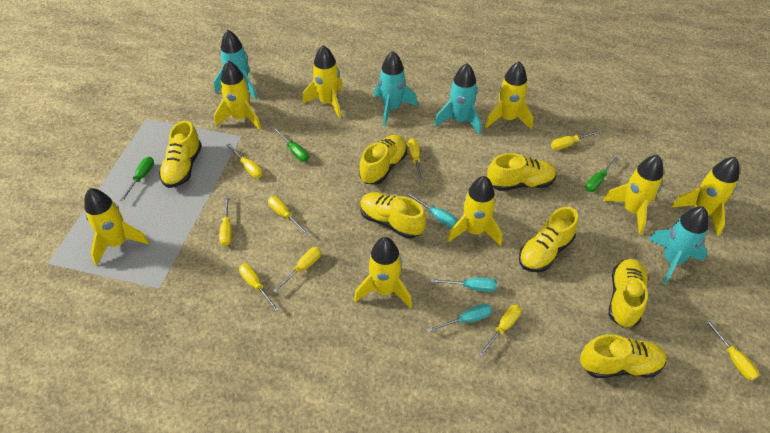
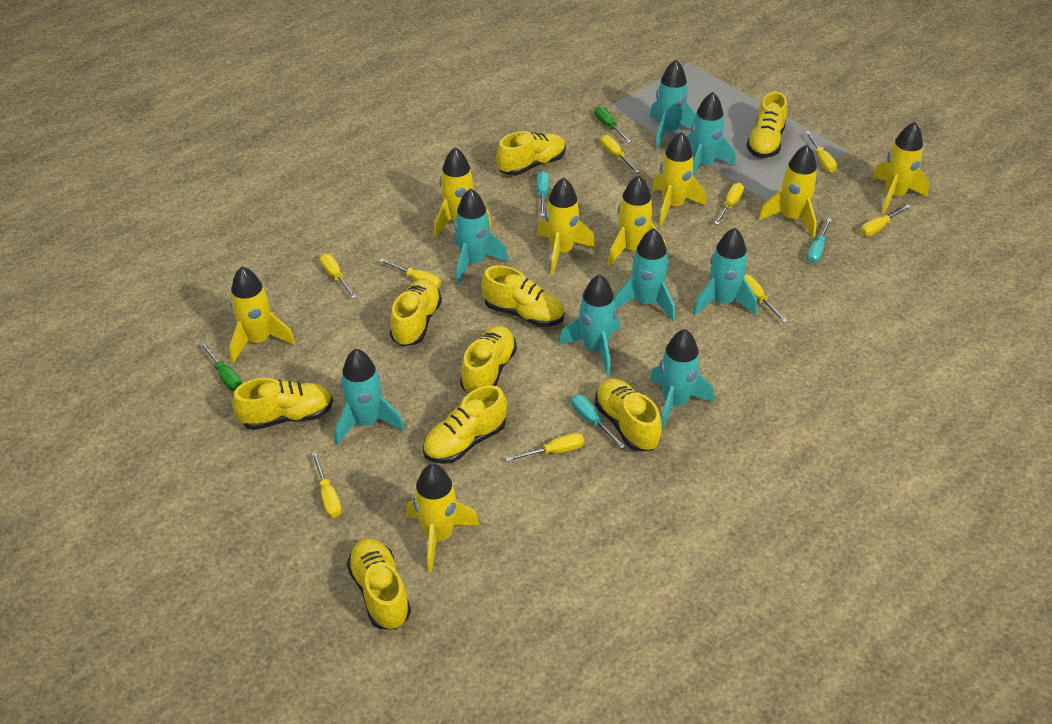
green screwdriver: 3 -> 2
turquoise rocket: 4 -> 8
yellow shoe: 7 -> 9

